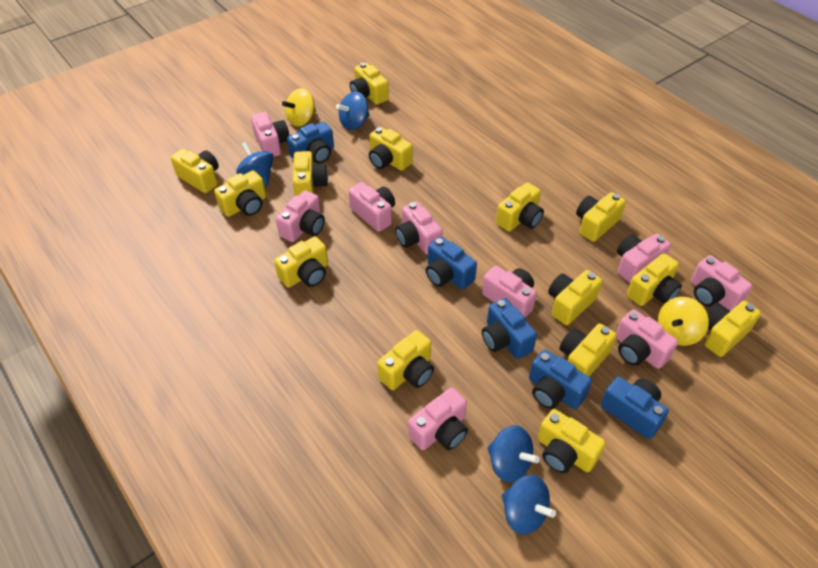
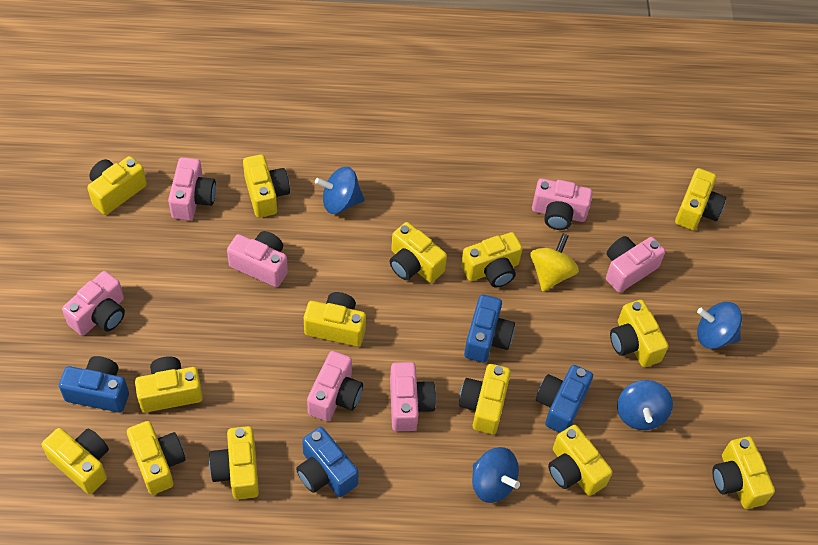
blue camera: 5 -> 4
pink camera: 9 -> 7
yellow spinning top: 2 -> 1

